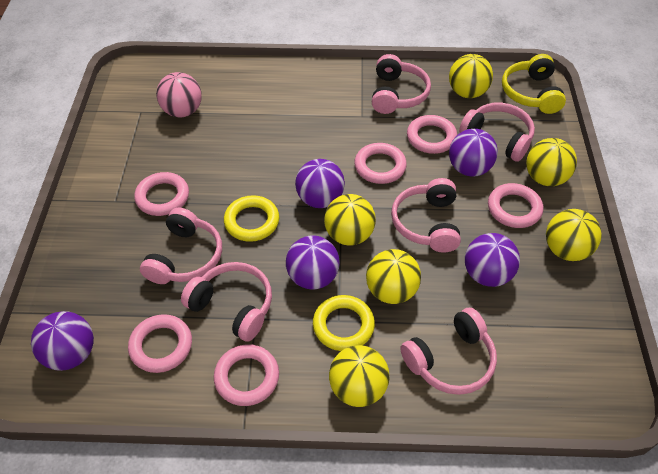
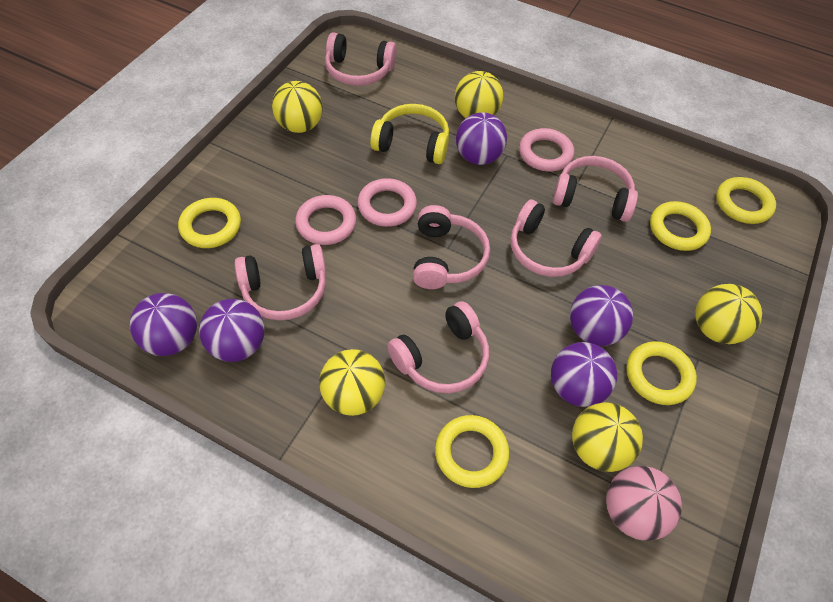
pink ring: 6 -> 3
yellow ball: 6 -> 5
yellow ring: 2 -> 5

